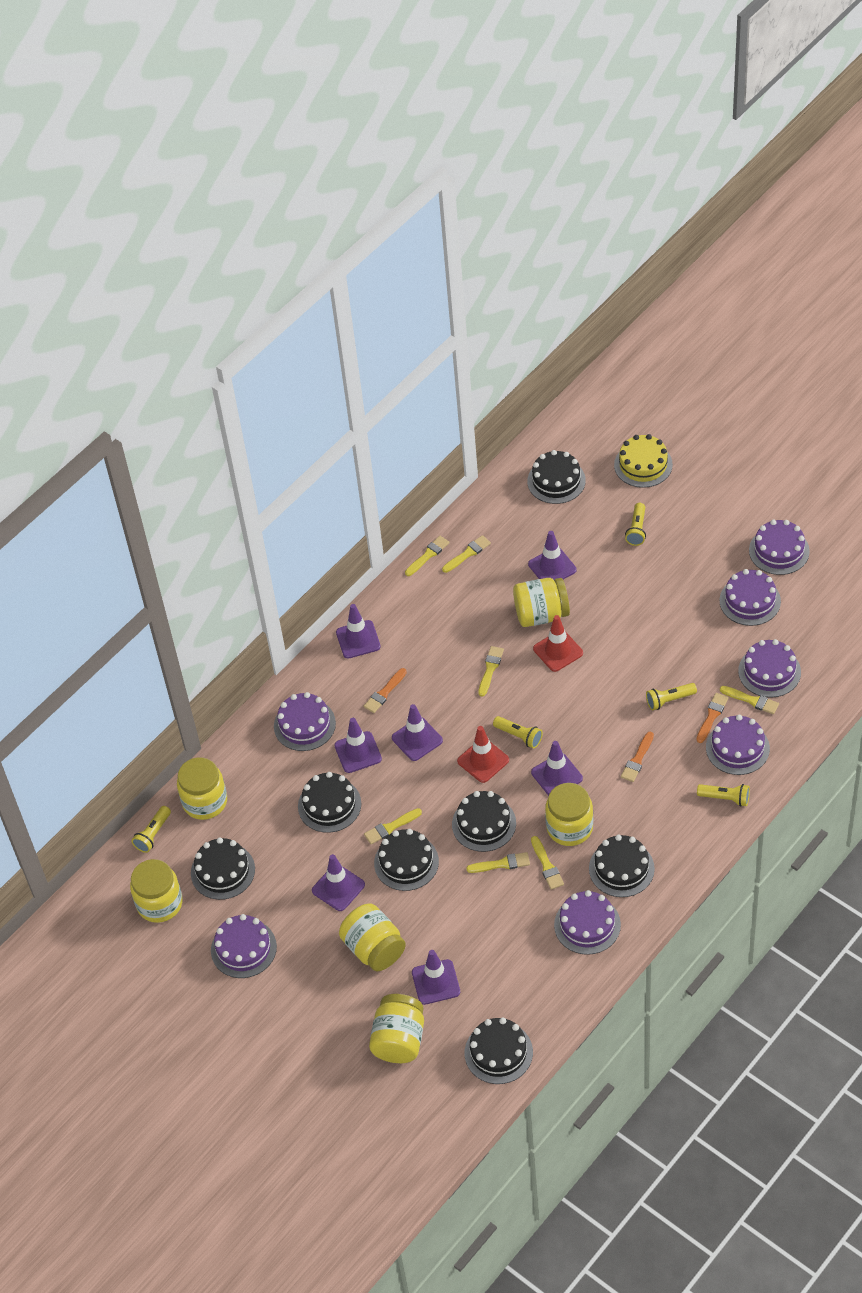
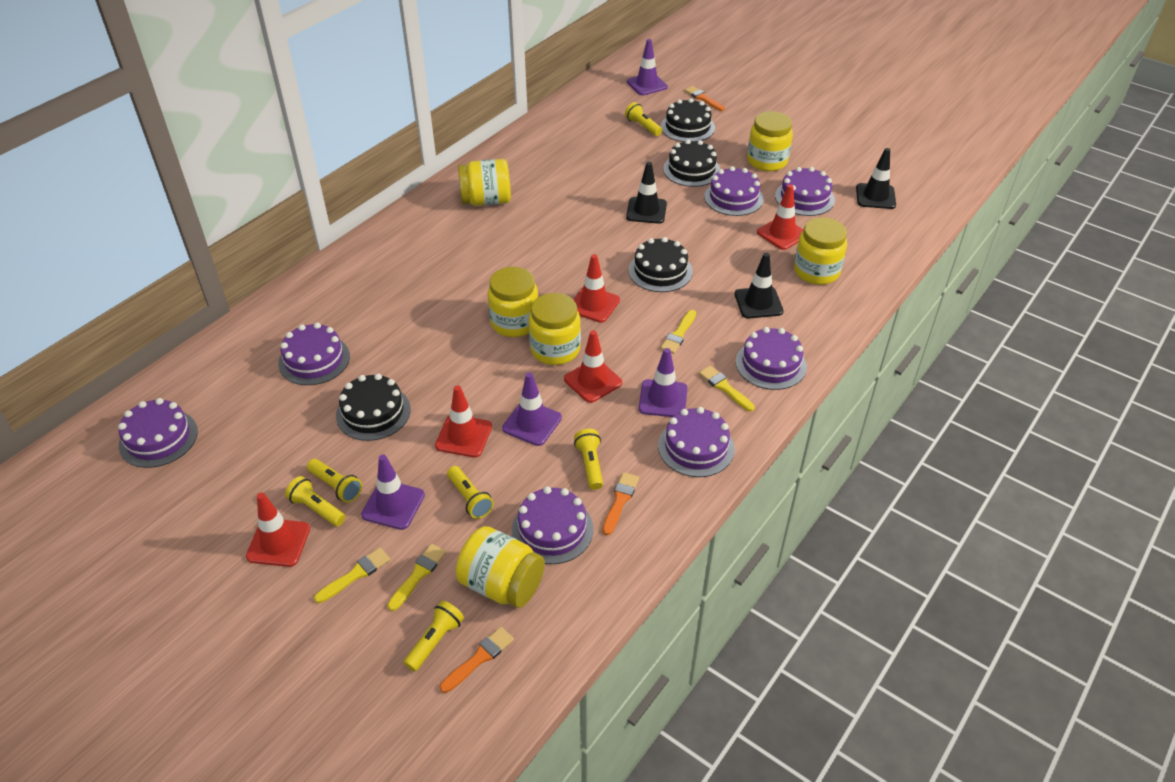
black cake: 7 -> 4
black traffic cone: 0 -> 3
purple traffic cone: 7 -> 4
red traffic cone: 2 -> 5
yellow brush: 7 -> 4
yellow cake: 1 -> 0
yellow flashlight: 5 -> 6

